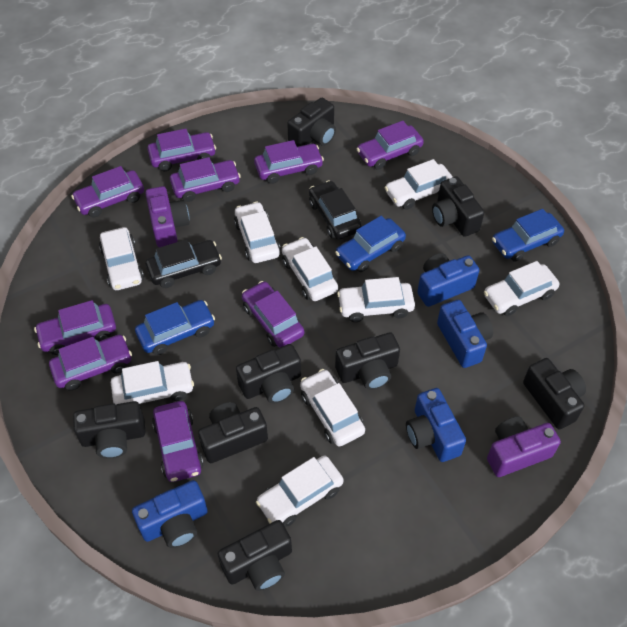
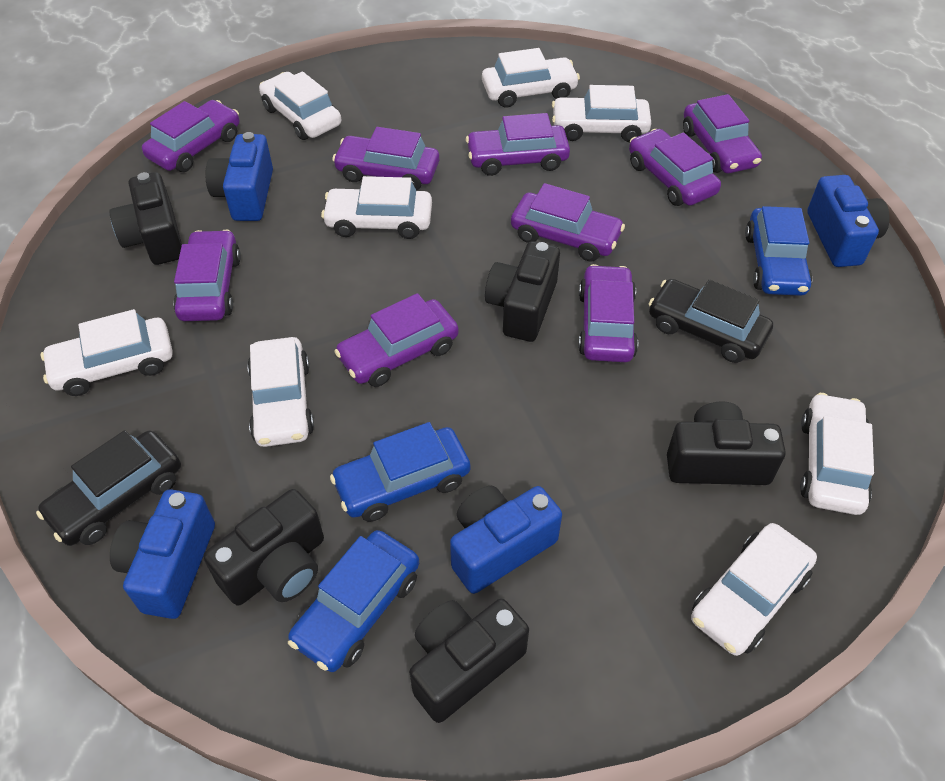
black camera: 8 -> 5
purple camera: 2 -> 0
white car: 9 -> 8

